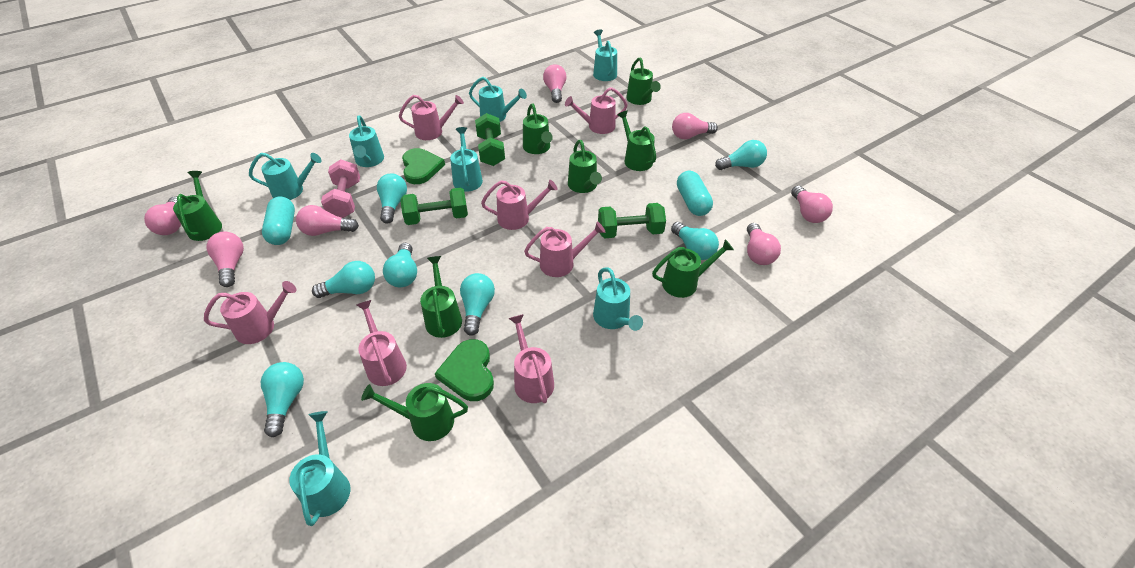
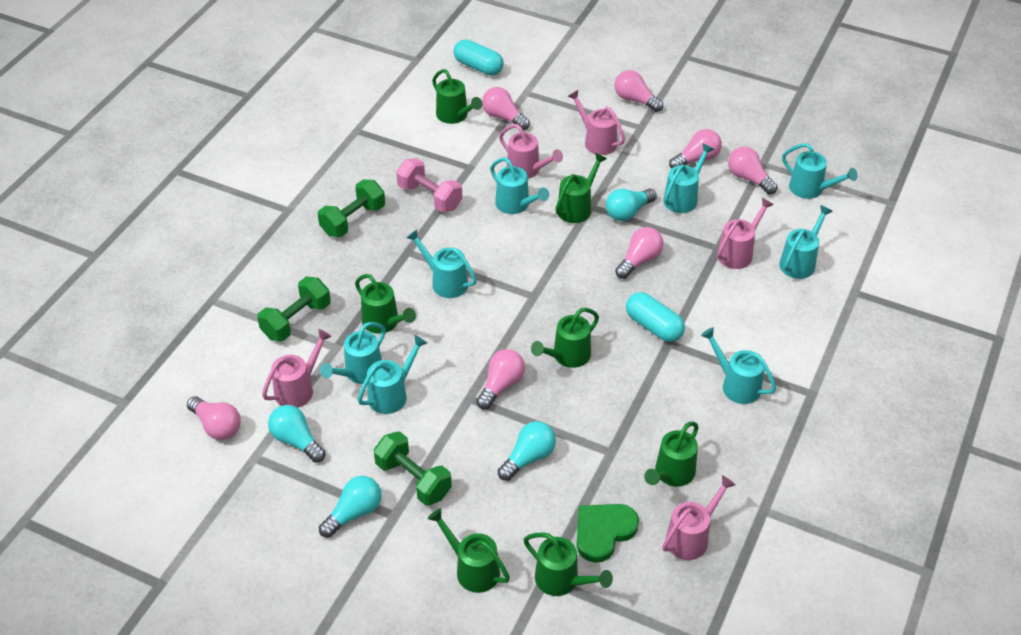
green heart: 2 -> 1
green watering can: 8 -> 7
pink watering can: 7 -> 5
turquoise light bulb: 7 -> 4
turquoise watering can: 7 -> 8

